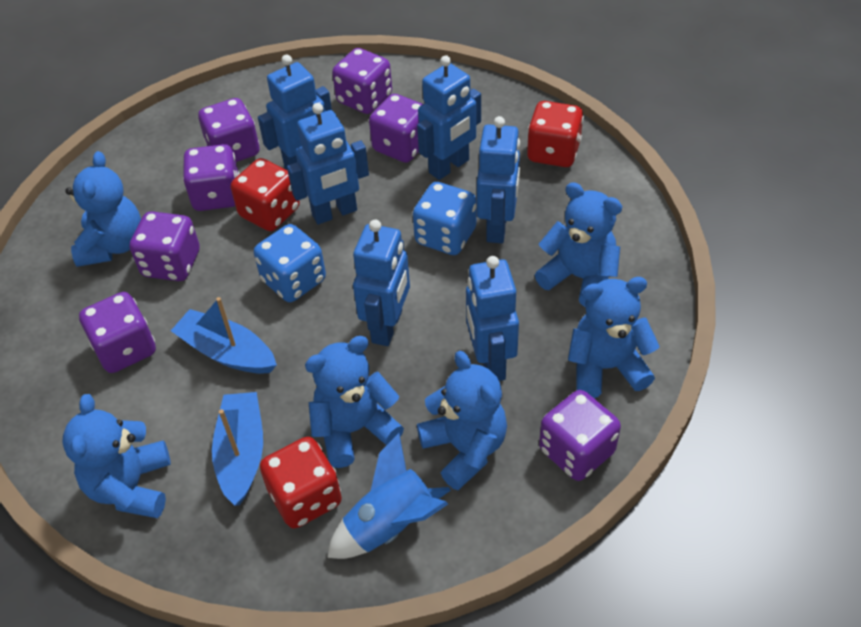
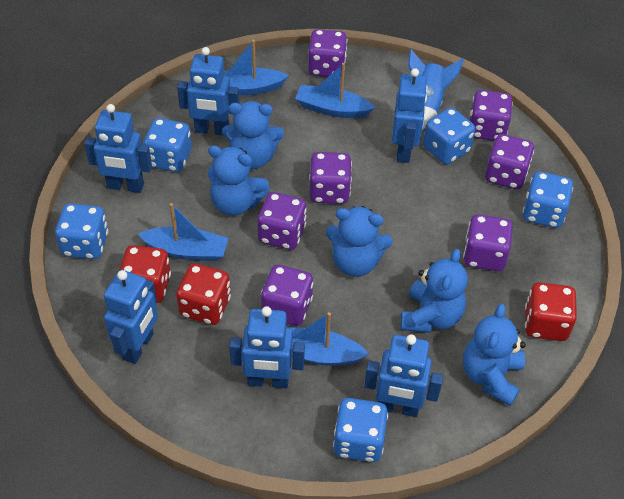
blue boat: 2 -> 4
blue dice: 2 -> 5
blue teddy bear: 6 -> 5

